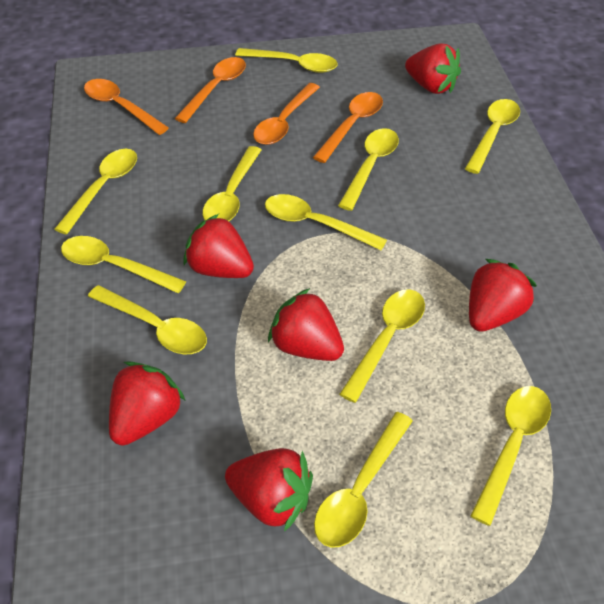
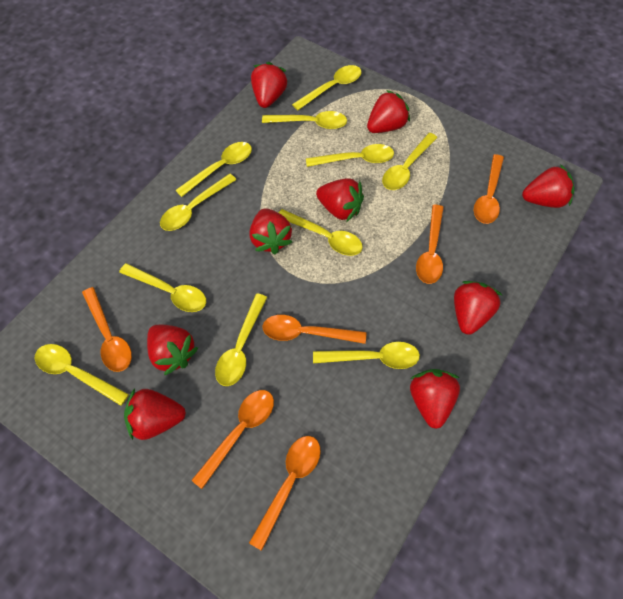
orange spoon: 4 -> 6
red strawberry: 6 -> 9

